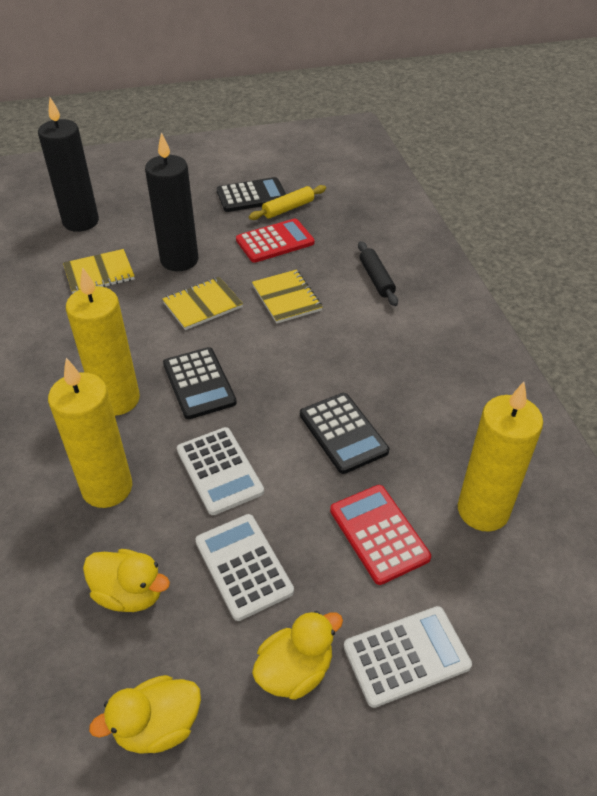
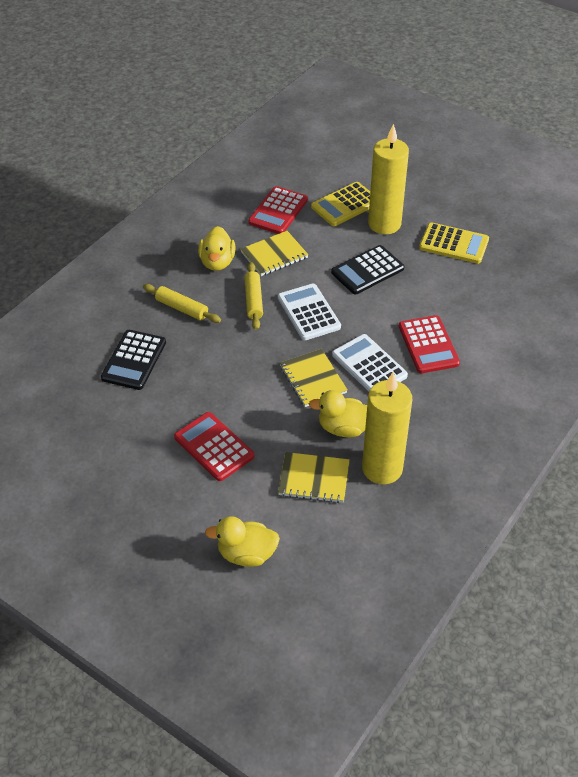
black calculator: 3 -> 2
black candle: 2 -> 0
black rolling pin: 1 -> 0
red calculator: 2 -> 3
white calculator: 3 -> 2
yellow calculator: 0 -> 2
yellow candle: 3 -> 2
yellow rolling pin: 1 -> 2

